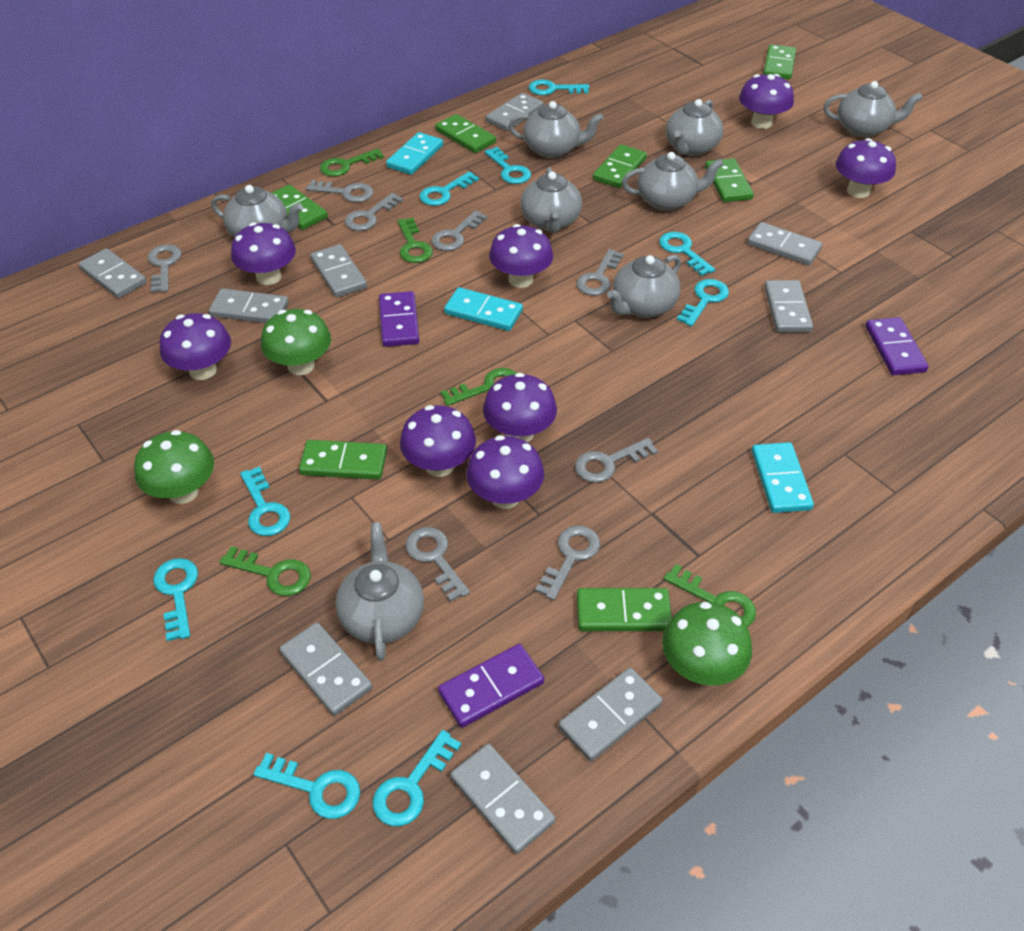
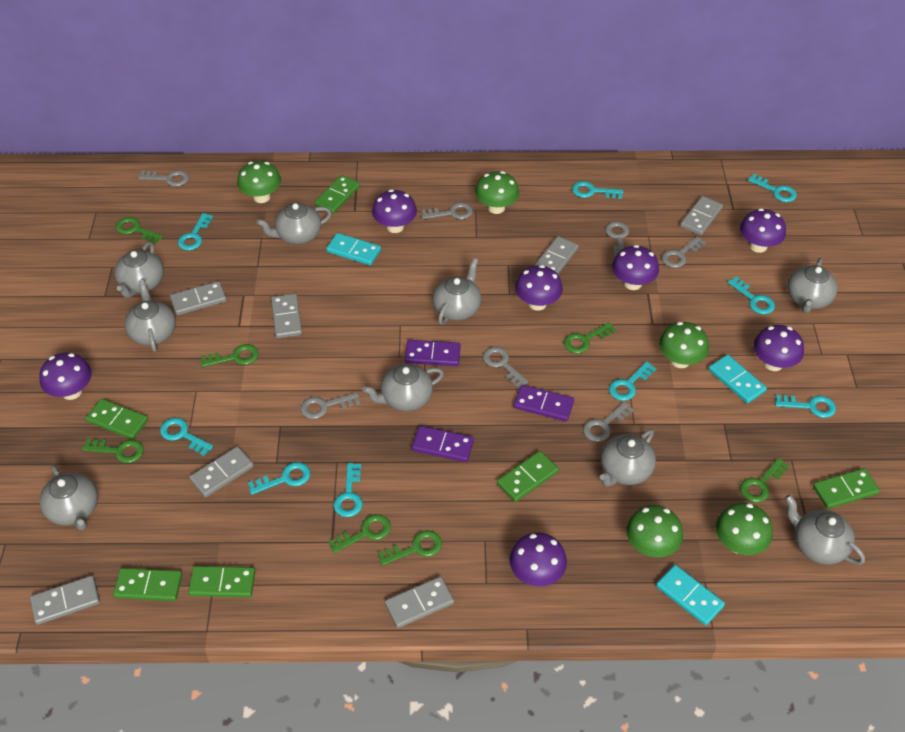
green domino: 7 -> 6
green key: 5 -> 7
green mushroom: 3 -> 5
grey domino: 9 -> 7
grey key: 8 -> 7
grey teapot: 8 -> 9
purple mushroom: 8 -> 7

